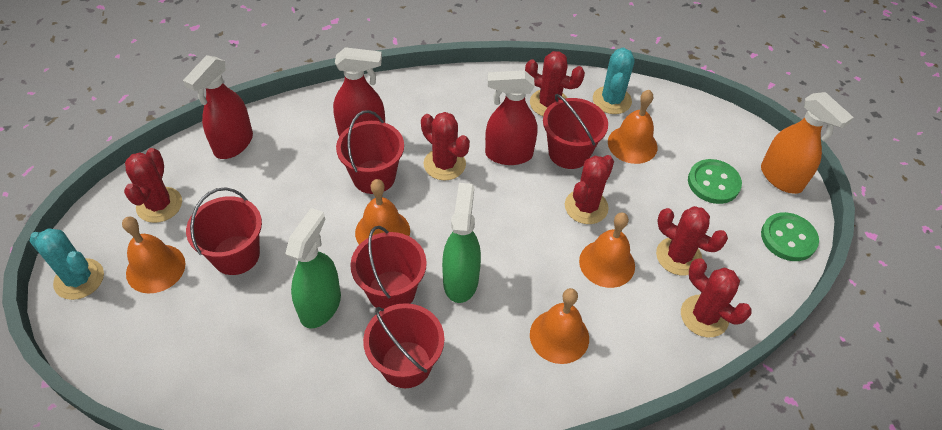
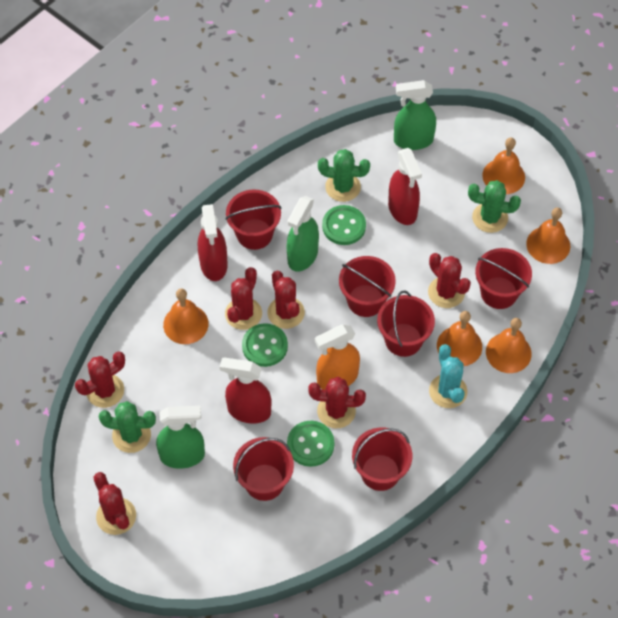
green button: 2 -> 3
green cactus: 0 -> 3
green spray bottle: 2 -> 3
red bucket: 5 -> 6
turquoise cactus: 2 -> 1

